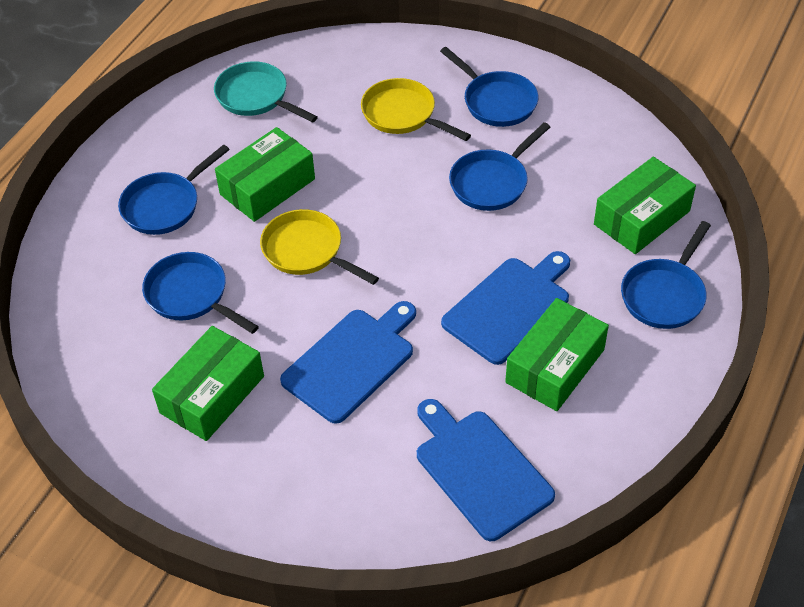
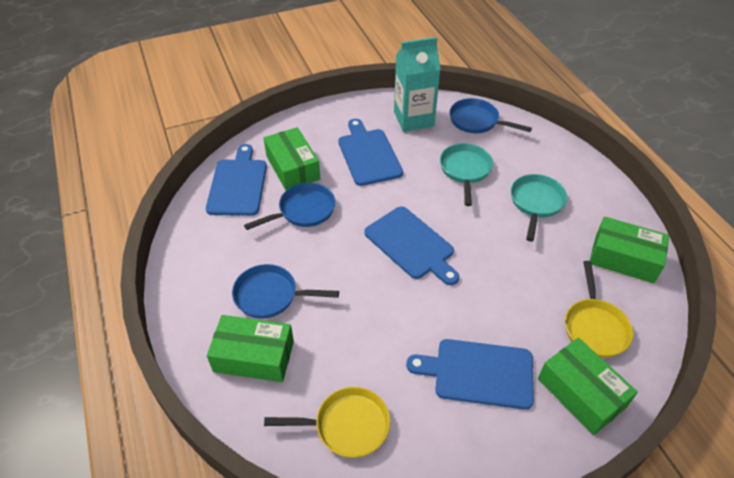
blue cutting board: 3 -> 4
blue pan: 5 -> 3
turquoise carton: 0 -> 1
turquoise pan: 1 -> 2

